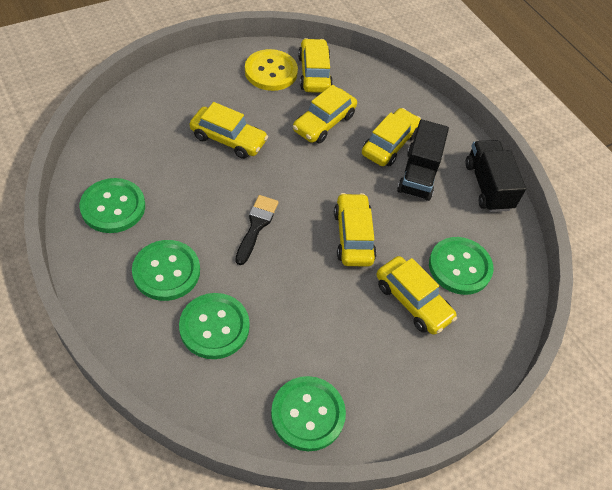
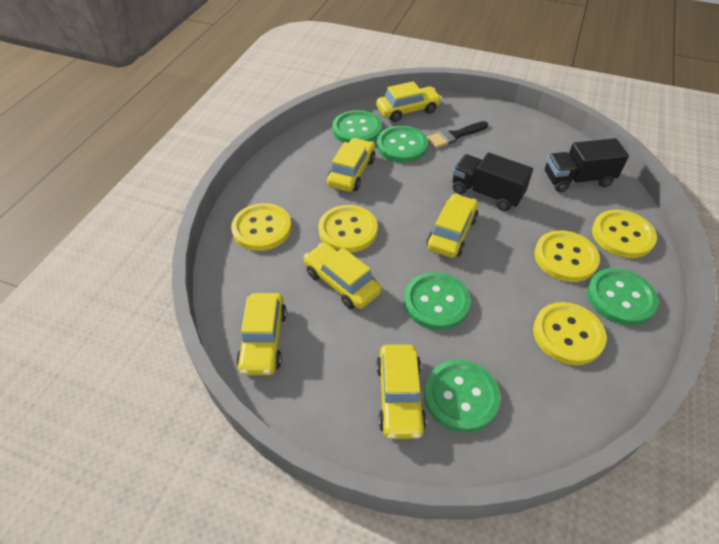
yellow button: 1 -> 5

